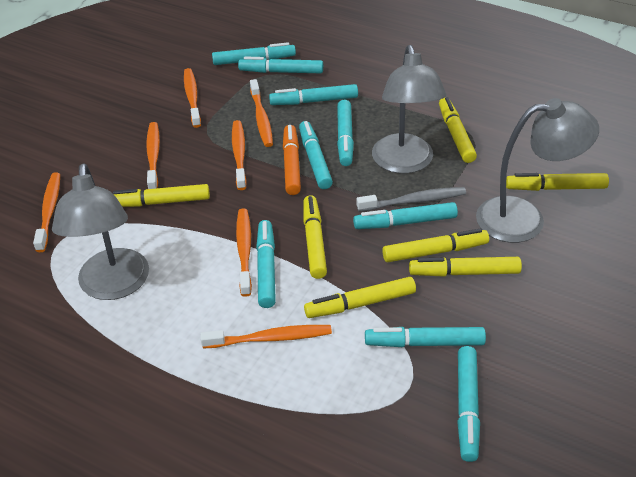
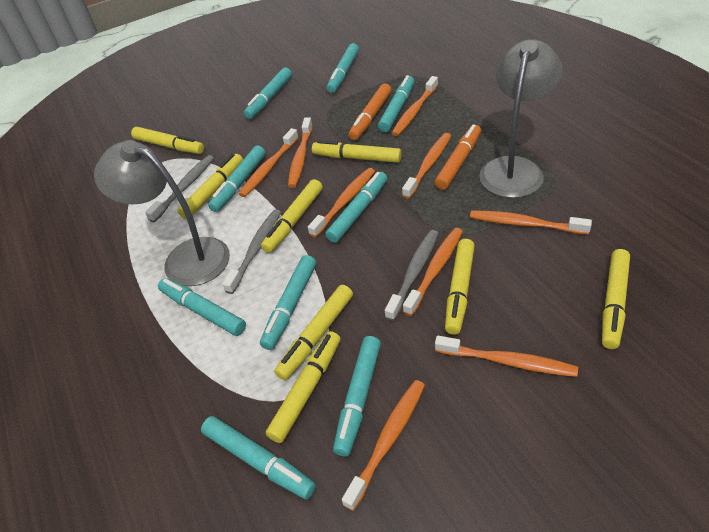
grey lamp: 3 -> 2
grey toothbrush: 1 -> 3
orange marker: 1 -> 2
orange toothbrush: 7 -> 9
yellow marker: 7 -> 8

